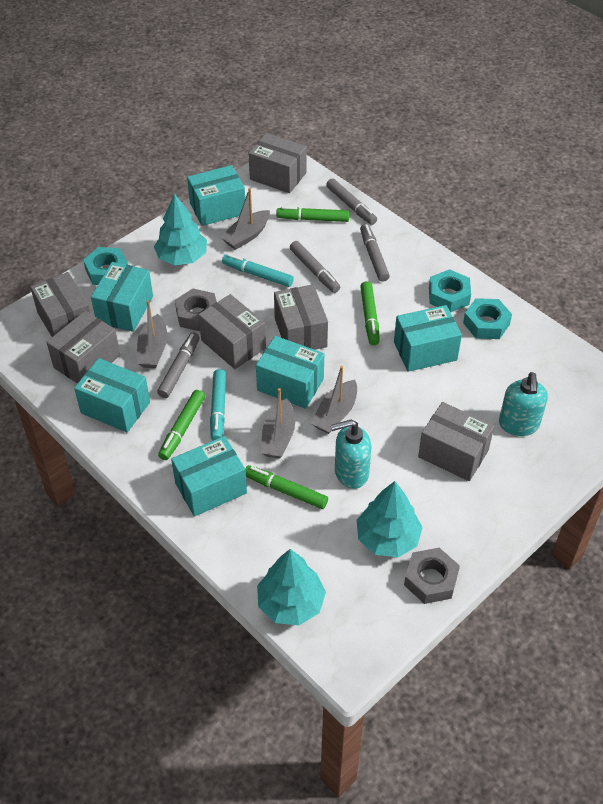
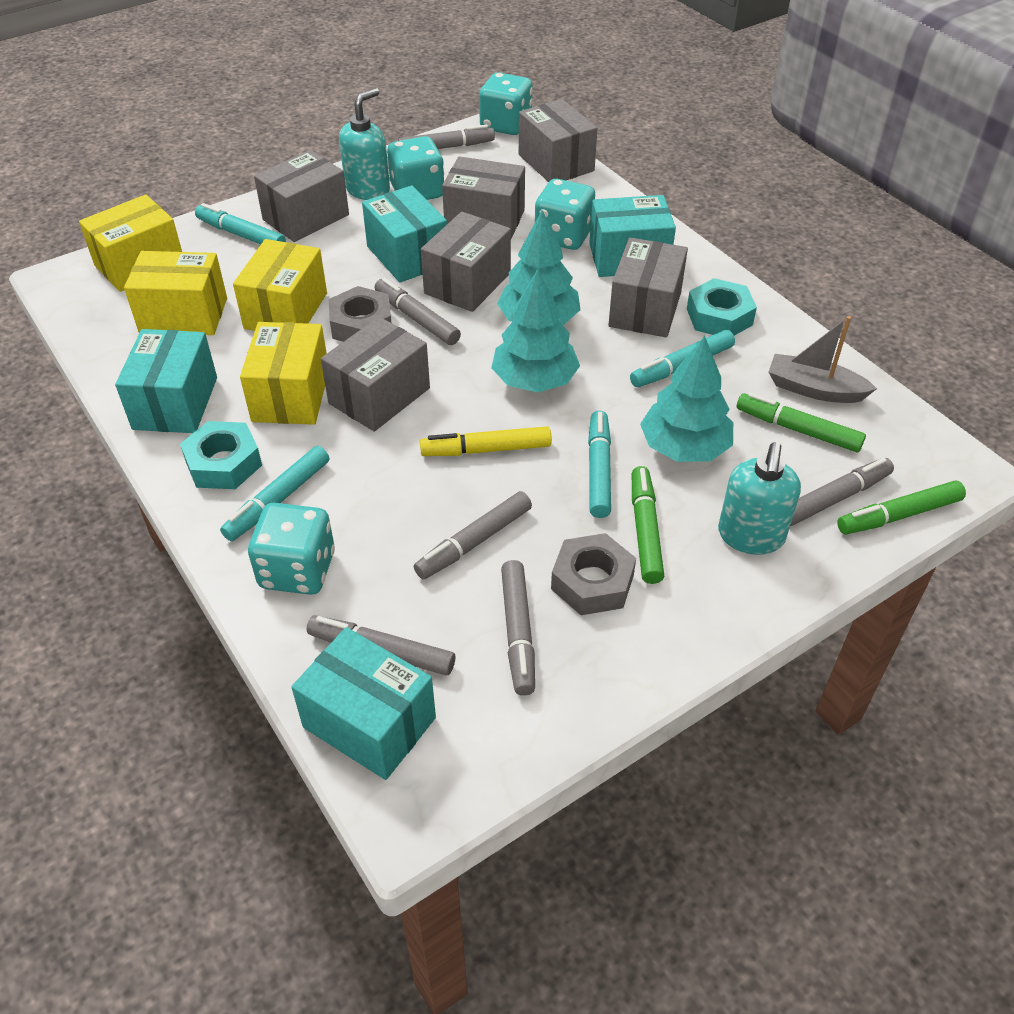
green marker: 4 -> 3
grey boat: 4 -> 1
grey marker: 4 -> 6
turquoise box: 6 -> 4
turquoise dice: 0 -> 4
turquoise marker: 2 -> 4
turquoise nut: 3 -> 2
yellow box: 0 -> 4
yellow marker: 0 -> 1

